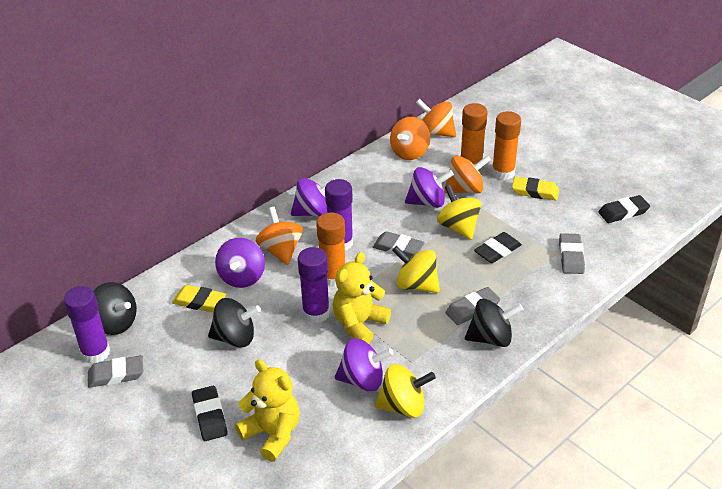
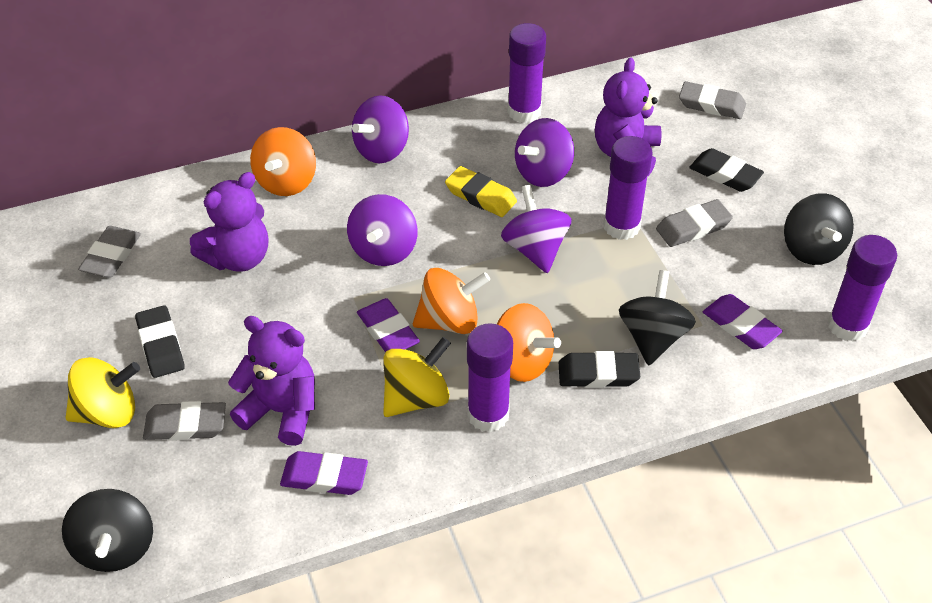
orange glue stick: 3 -> 0
orange spinning top: 4 -> 3
purple eraser: 0 -> 3
purple glue stick: 3 -> 4
purple teddy bear: 0 -> 3
yellow eraser: 2 -> 1
yellow spinning top: 3 -> 2
yellow teddy bear: 2 -> 0

